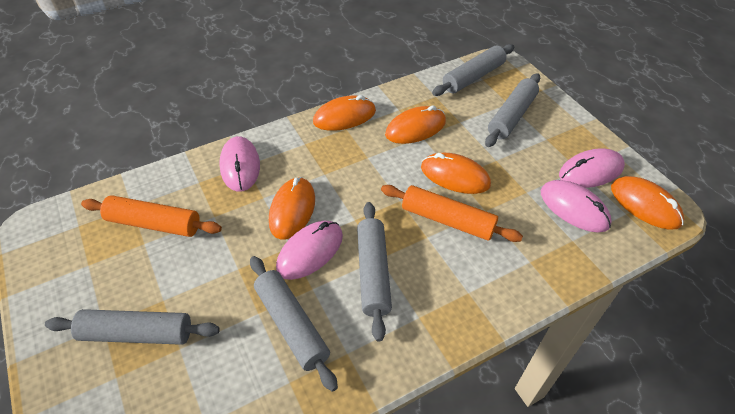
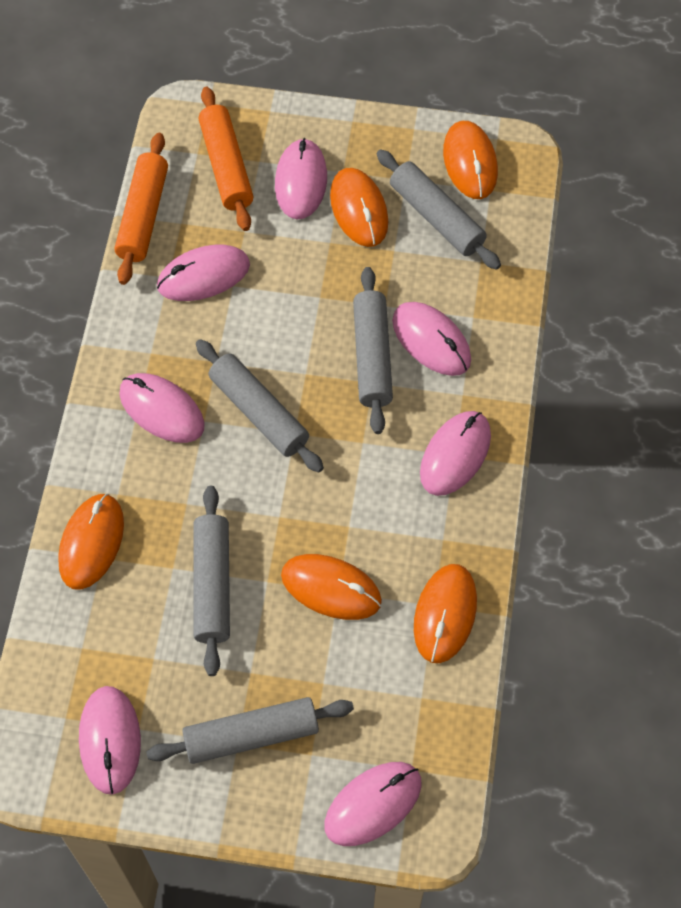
pink mouse: 4 -> 7

